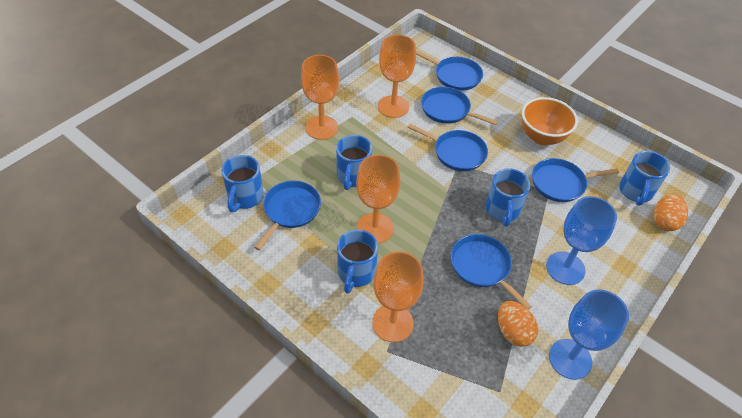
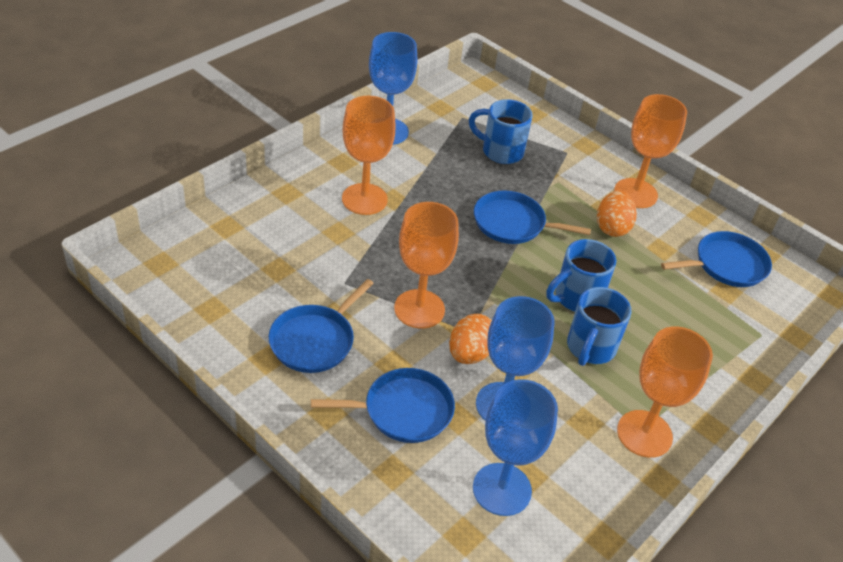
blue goblet: 2 -> 3
blue mug: 5 -> 3
blue pan: 6 -> 4
orange bowl: 1 -> 0

